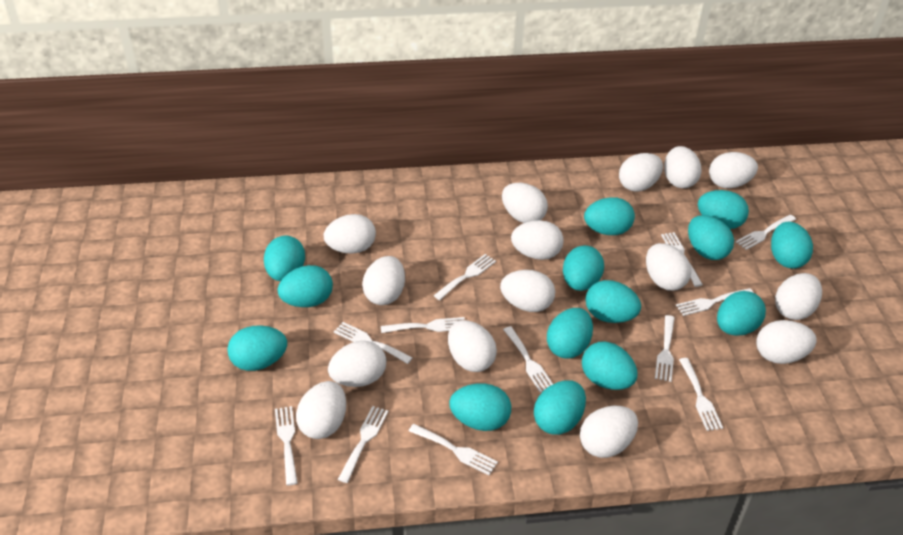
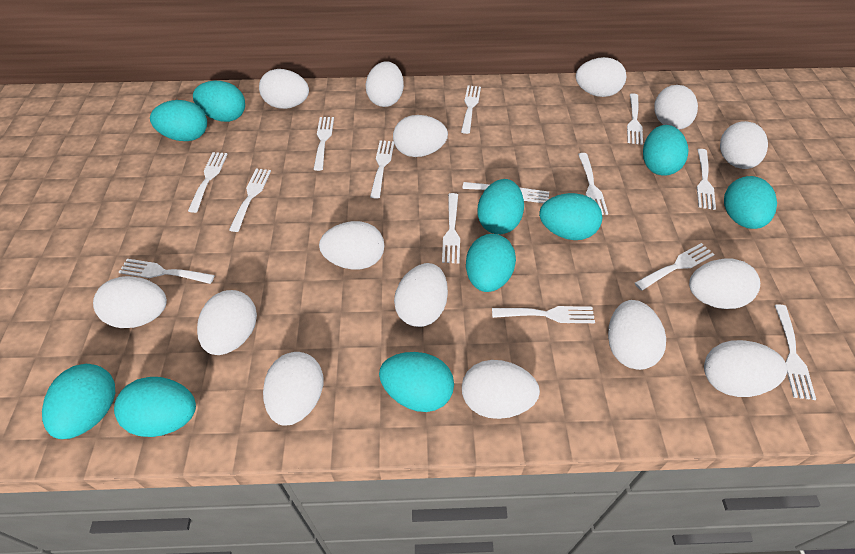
turquoise egg: 14 -> 10
white fork: 12 -> 14

